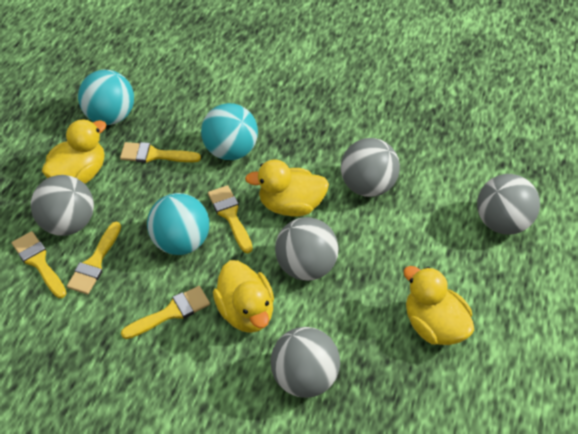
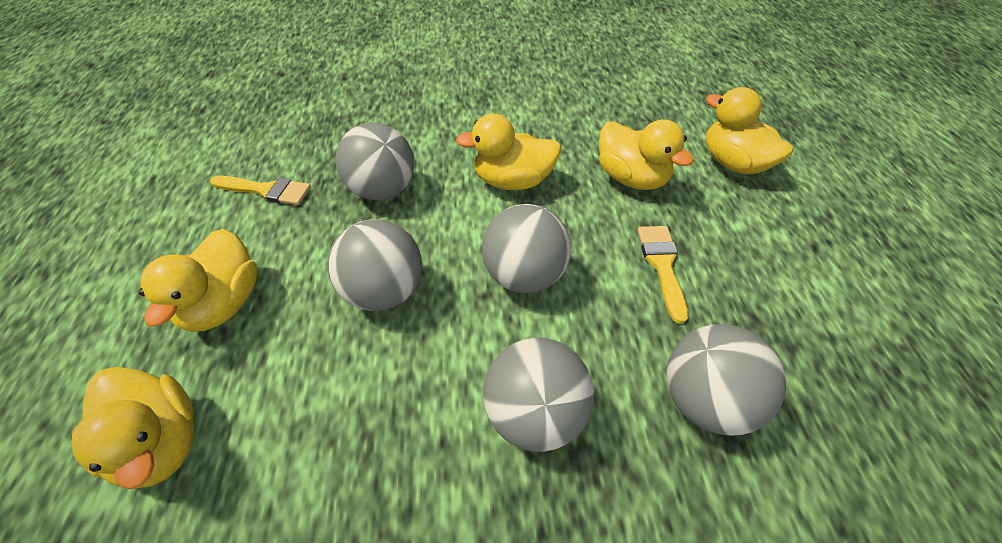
turquoise ball: 3 -> 0
yellow brush: 5 -> 2
yellow duck: 4 -> 5

